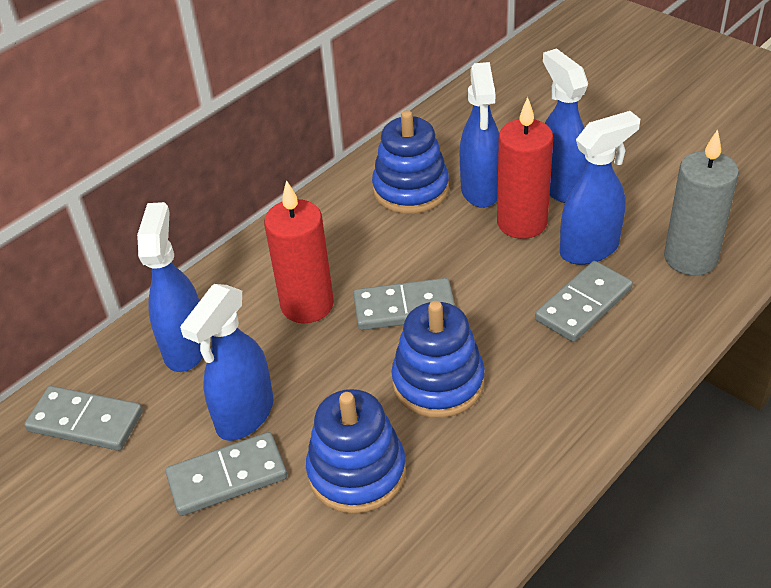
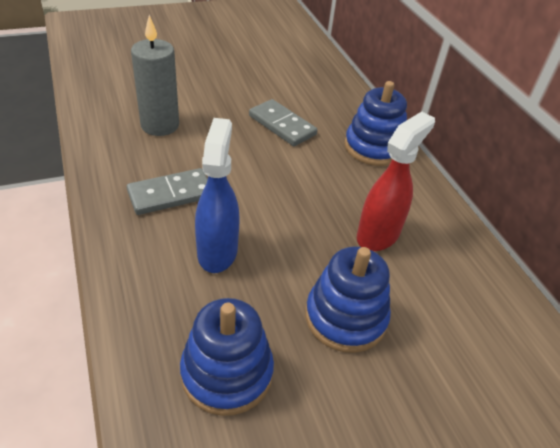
blue spray bottle: 5 -> 1
grey domino: 4 -> 2
red candle: 2 -> 0
red spray bottle: 0 -> 1

